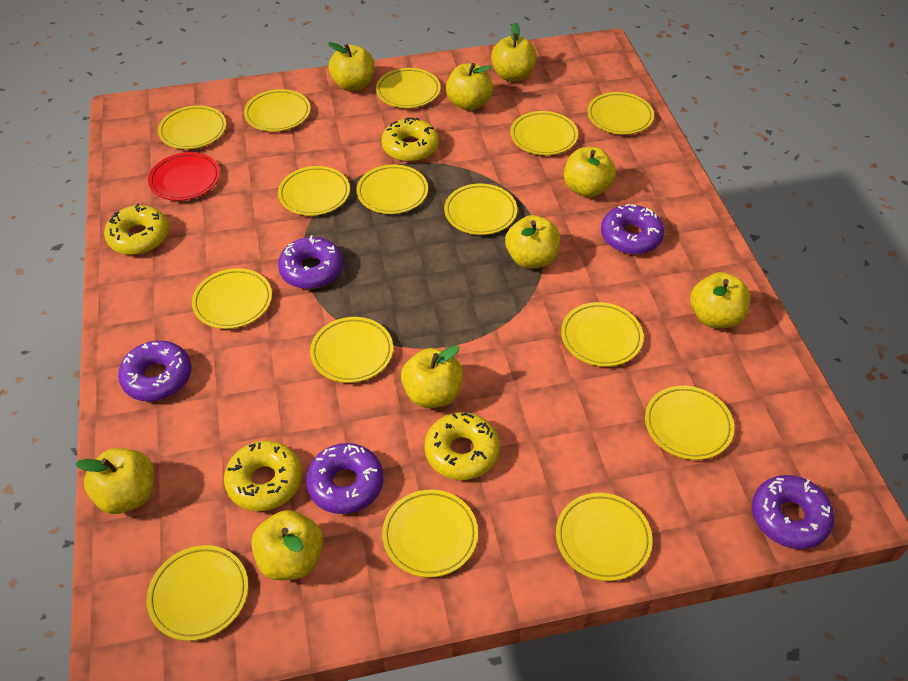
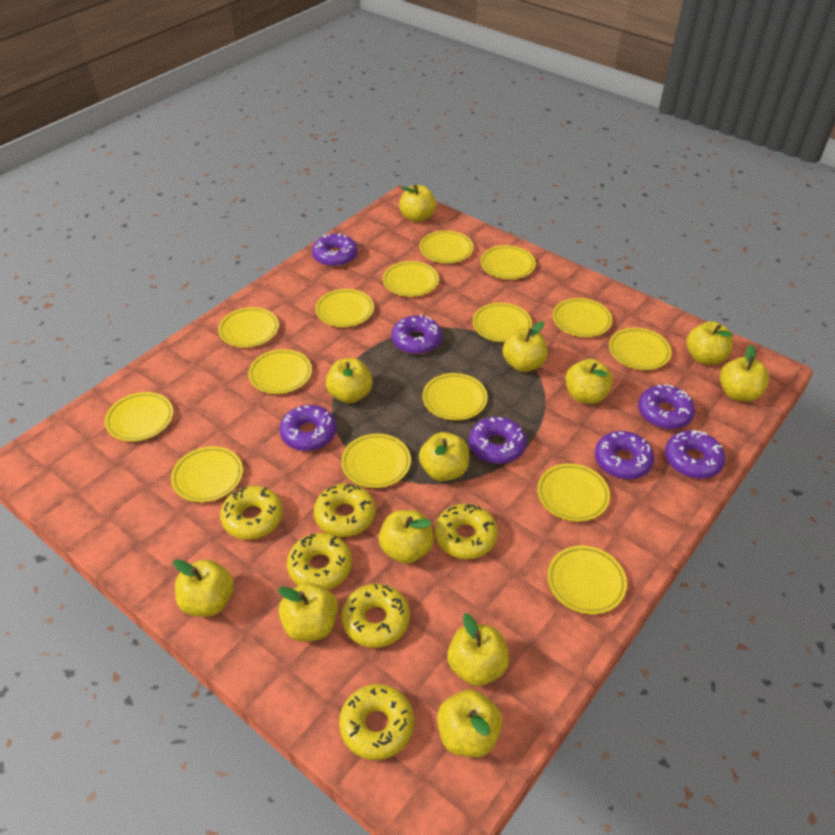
purple donut: 5 -> 7
red plate: 1 -> 0
yellow apple: 9 -> 12
yellow donut: 4 -> 6

